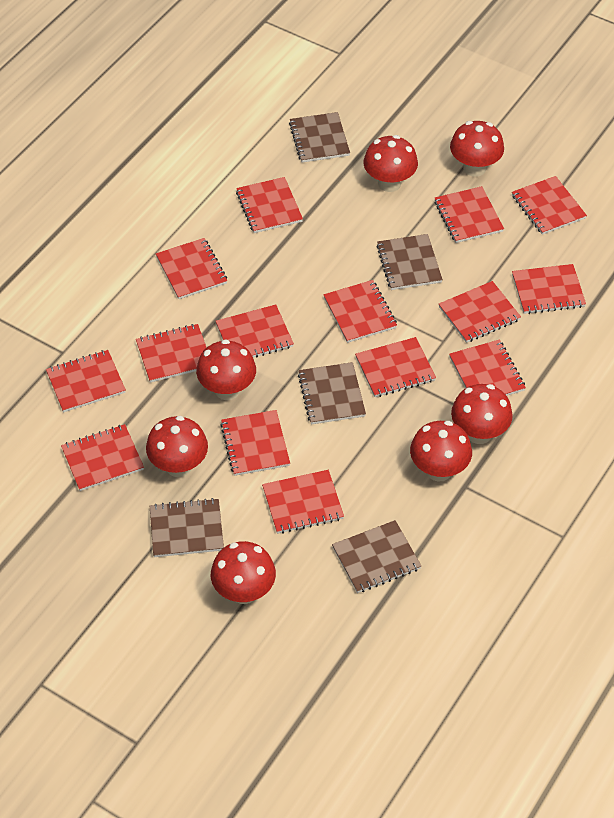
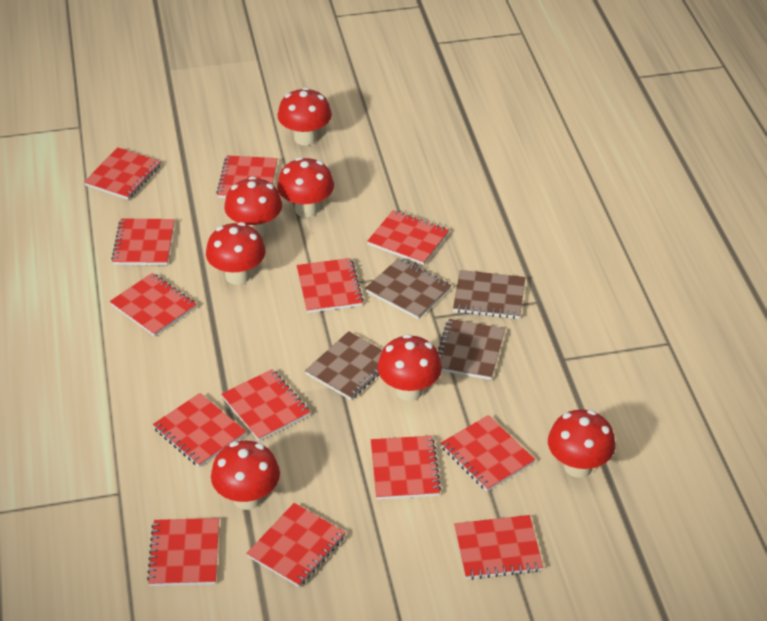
brown notebook: 5 -> 4
red notebook: 15 -> 13

